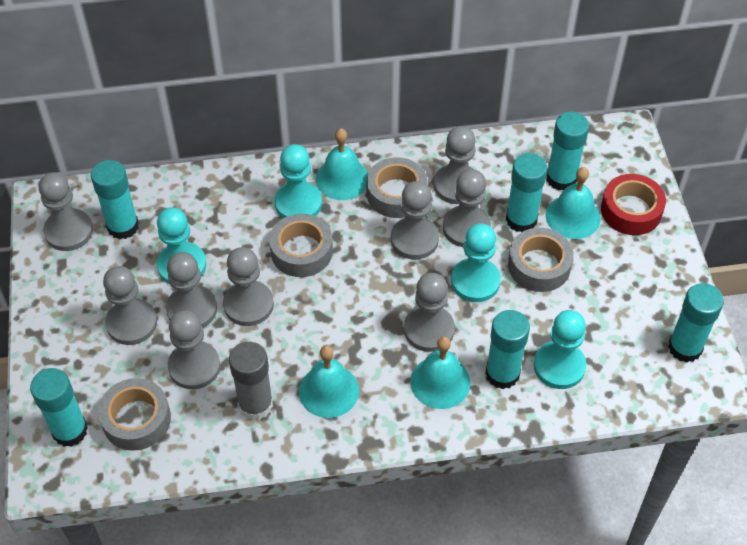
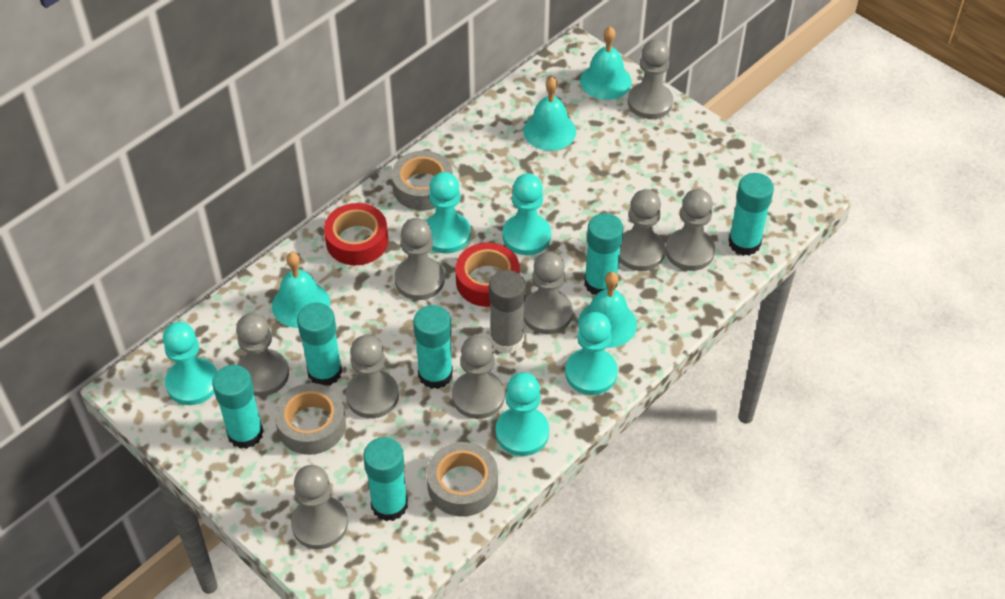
grey tape: 4 -> 3
red tape: 1 -> 2
turquoise pawn: 4 -> 5

